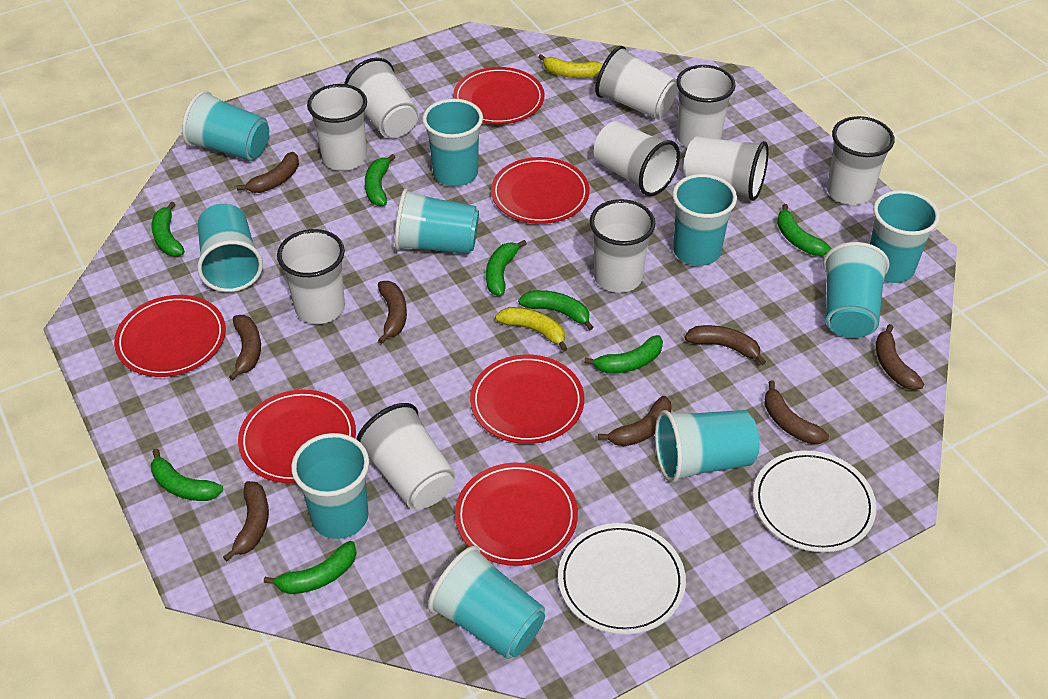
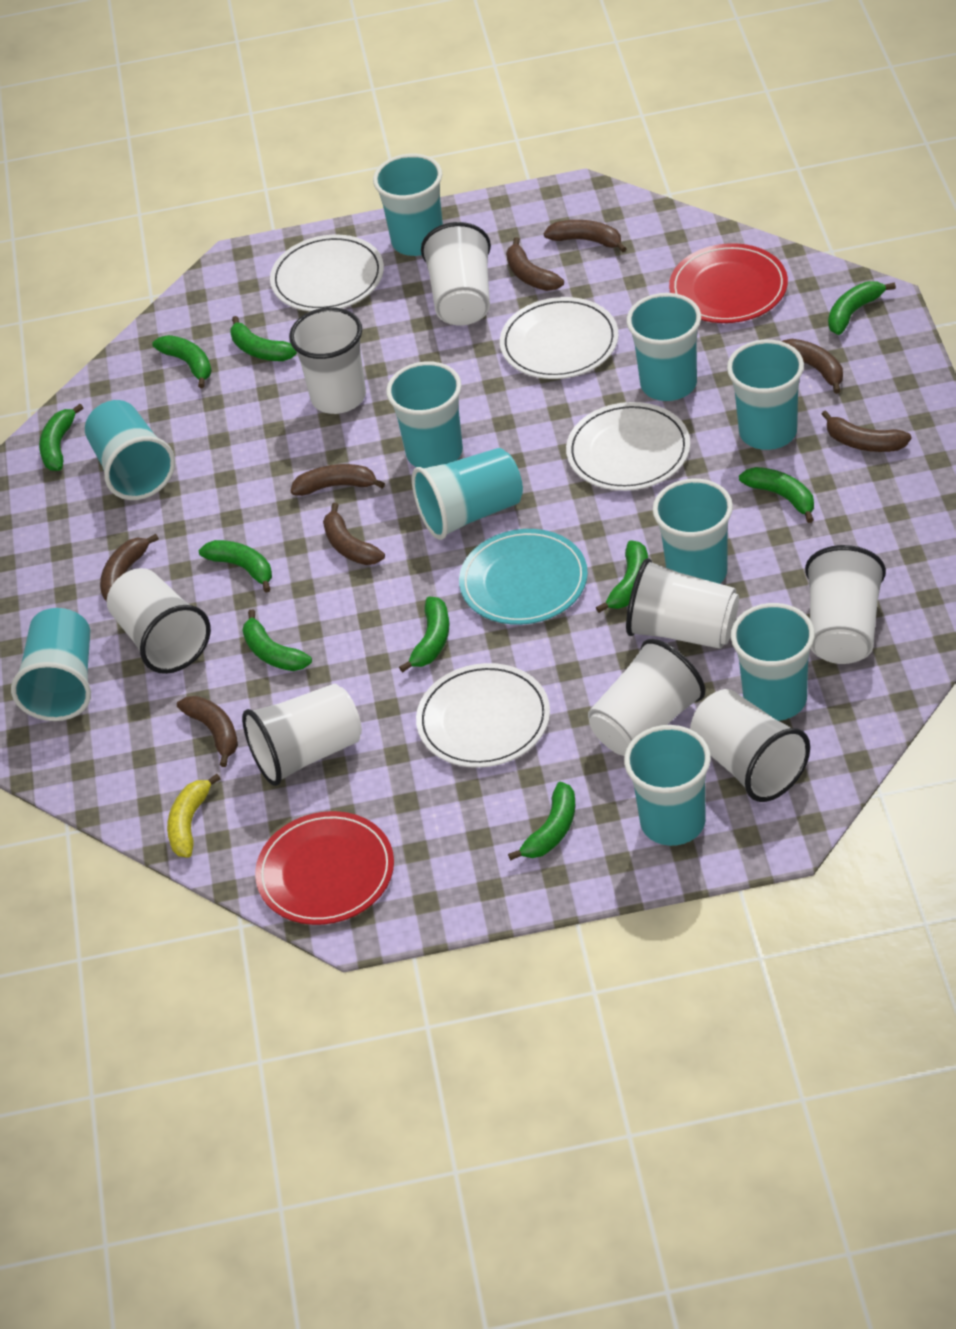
green banana: 8 -> 10
red plate: 6 -> 2
turquoise plate: 0 -> 1
white cup: 10 -> 8
white plate: 2 -> 4
yellow banana: 2 -> 1

